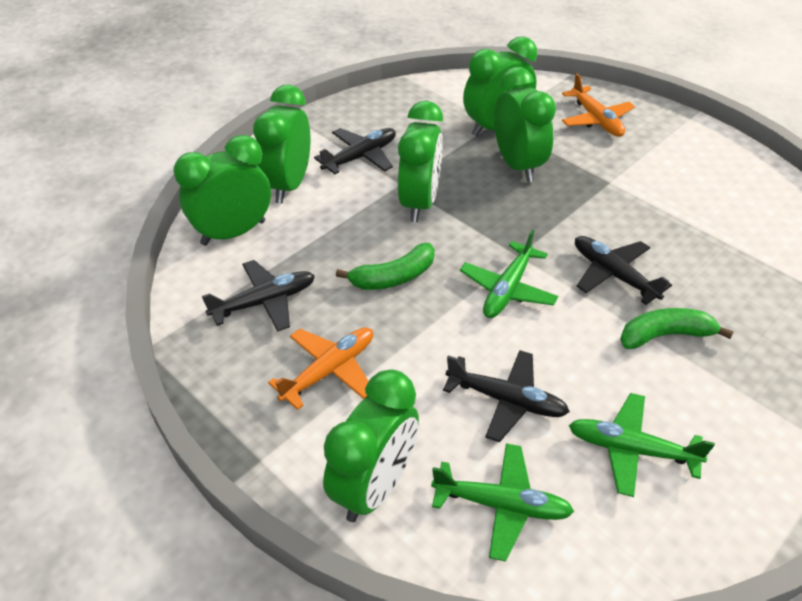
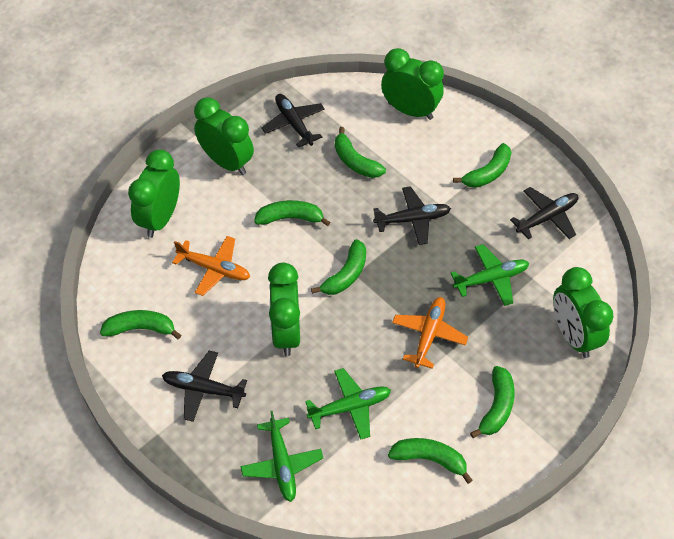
green banana: 2 -> 7
green clock: 6 -> 5

